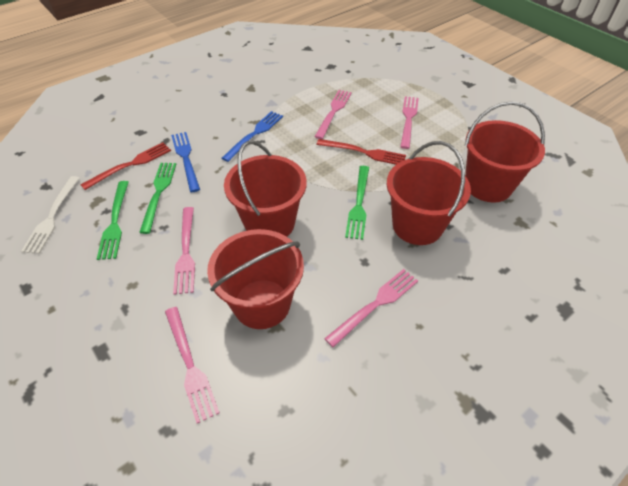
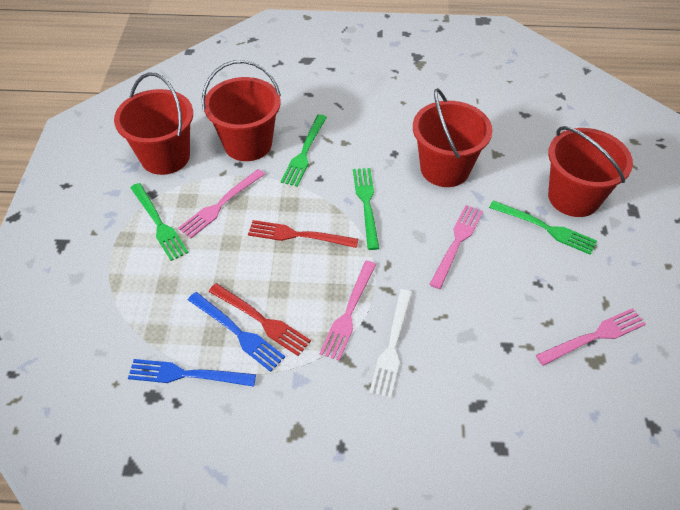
green fork: 3 -> 4
pink fork: 5 -> 4

